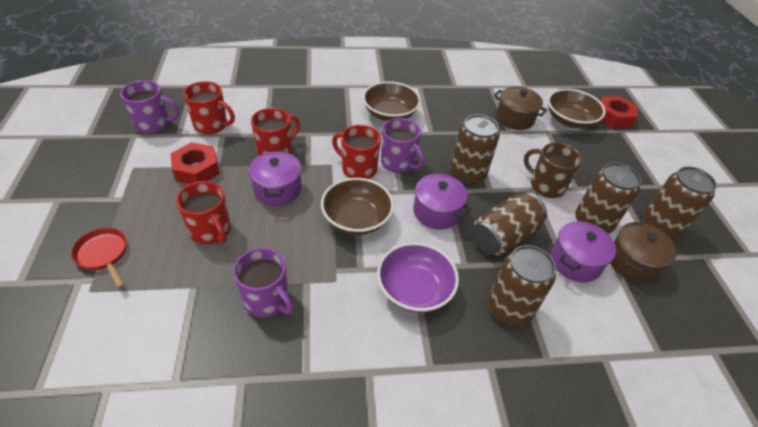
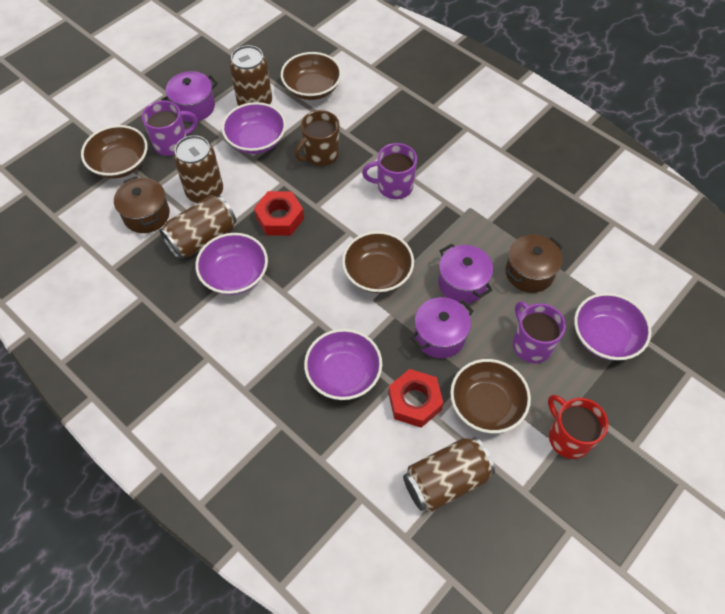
brown bowl: 3 -> 4
brown can: 5 -> 4
purple bowl: 1 -> 4
red mug: 4 -> 1
red pan: 1 -> 0

